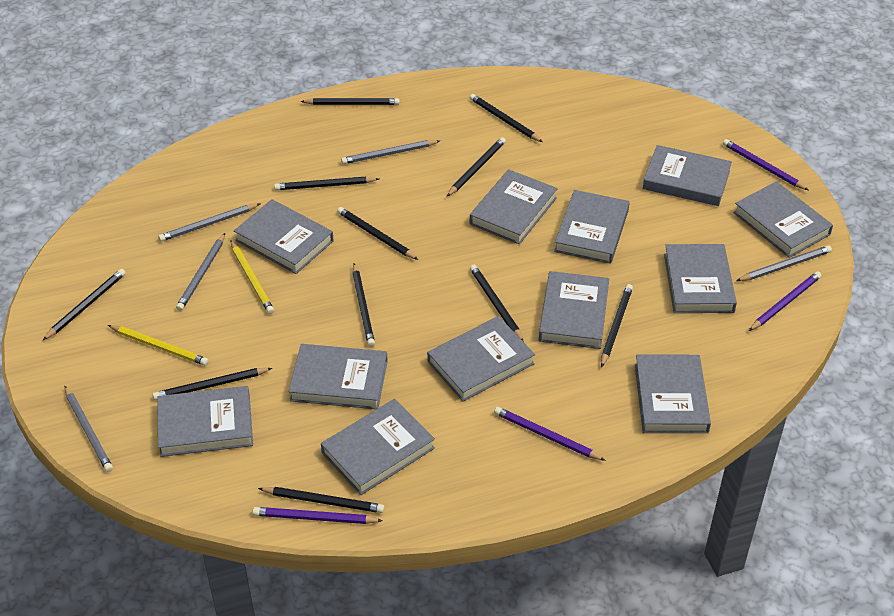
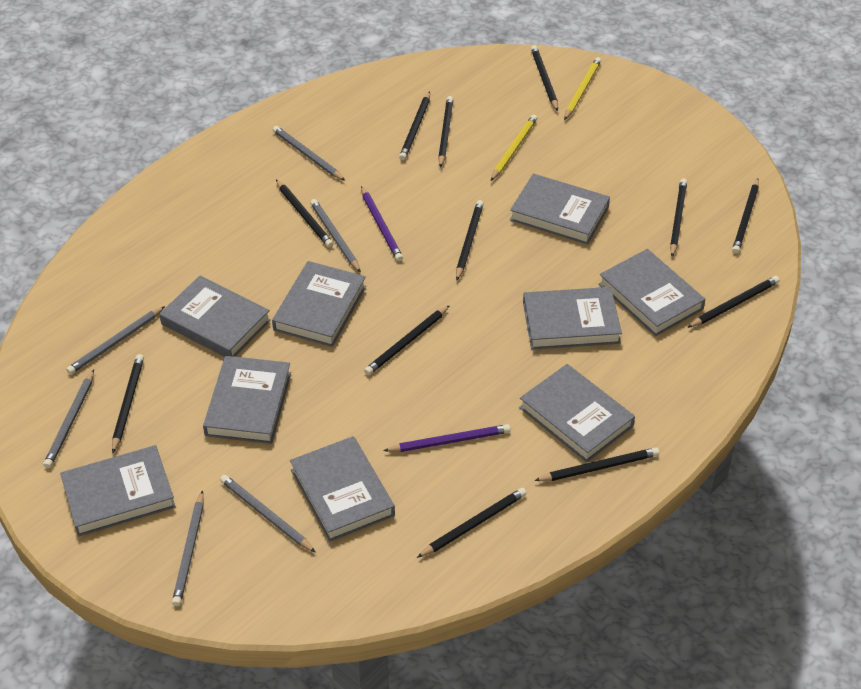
black pencil: 11 -> 12
grey book: 12 -> 9
grey pencil: 5 -> 6
purple pencil: 4 -> 2

